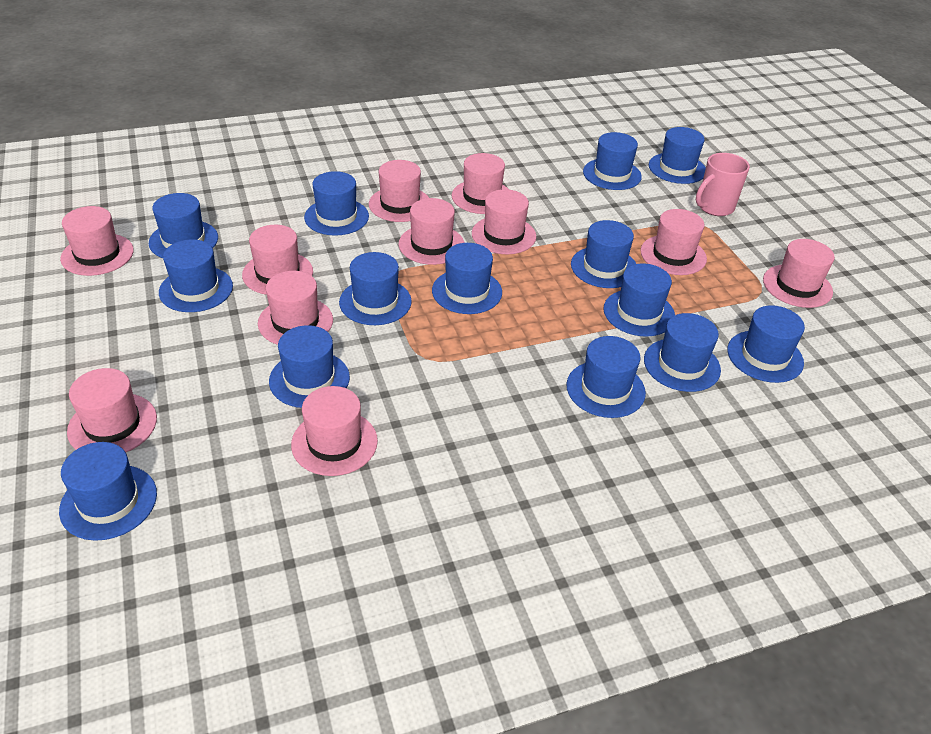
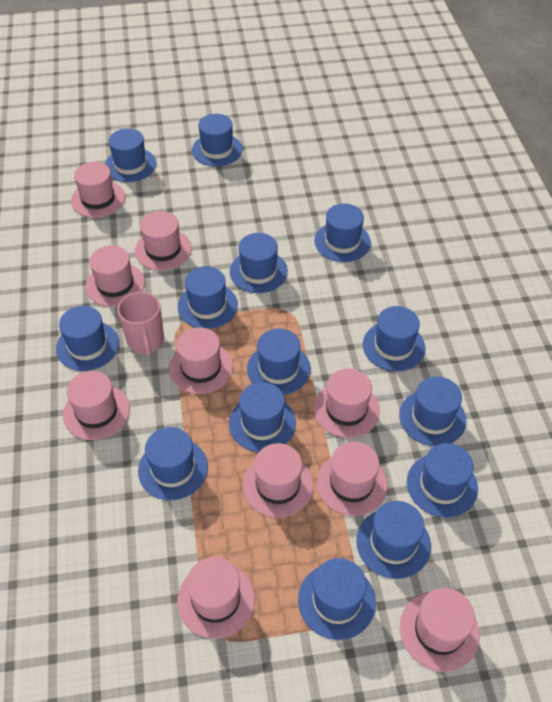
pink hat: 11 -> 10

